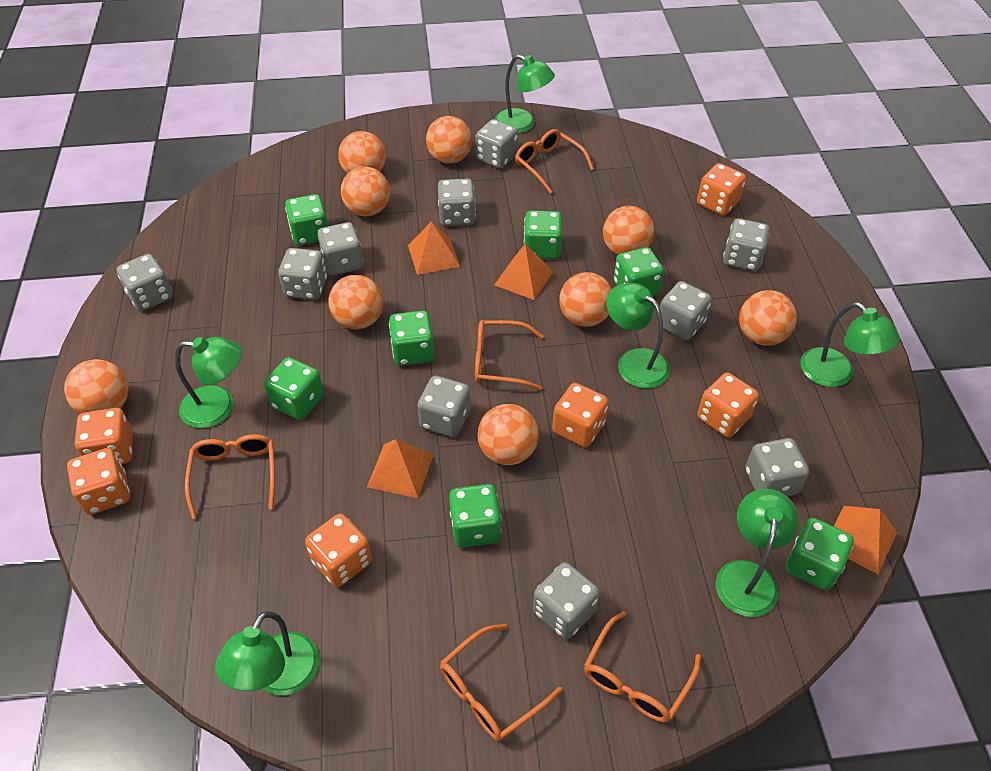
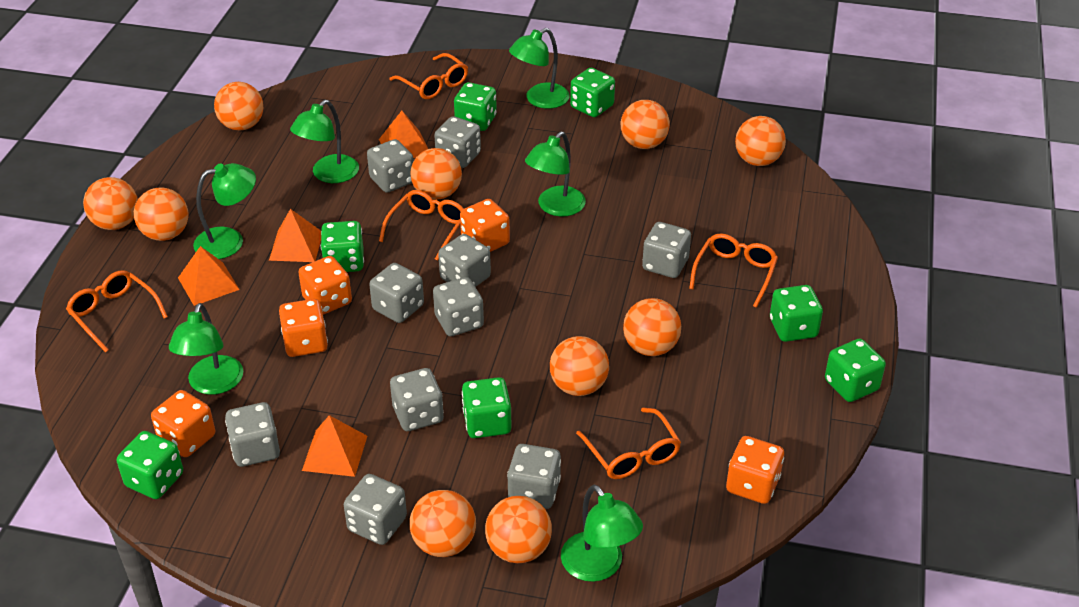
orange ball: 9 -> 10
orange dice: 6 -> 5

